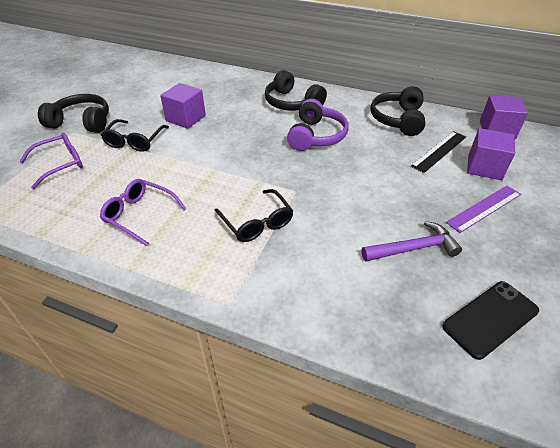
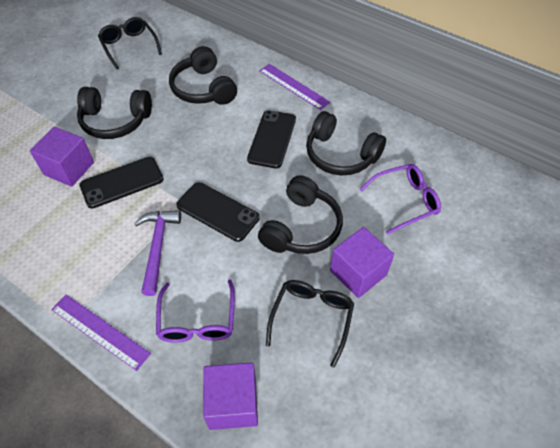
black headphones: 3 -> 4
black phone: 1 -> 3
black ruler: 1 -> 0
purple headphones: 1 -> 0
purple ruler: 1 -> 2

